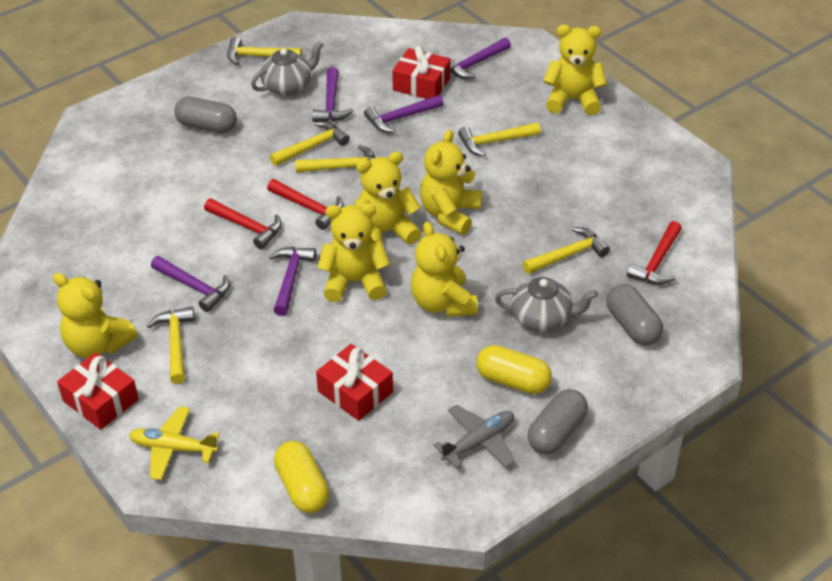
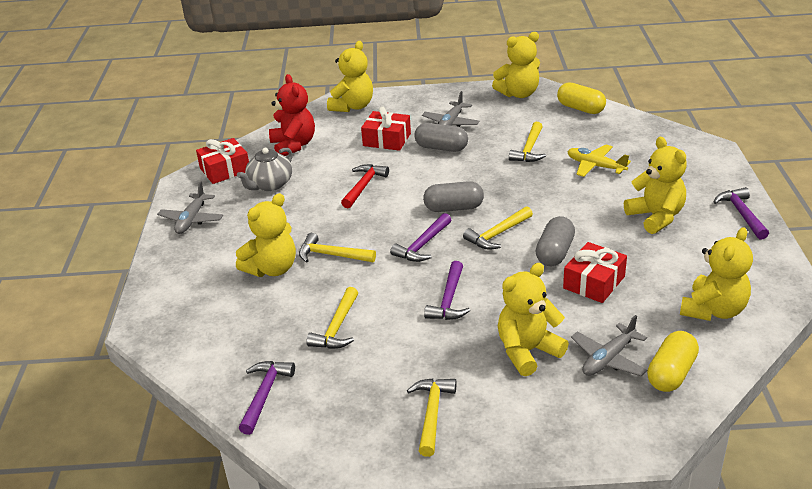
grey plane: 1 -> 3
grey teapot: 2 -> 1
purple hammer: 5 -> 4
red hammer: 3 -> 1
red teddy bear: 0 -> 1
yellow hammer: 6 -> 5

